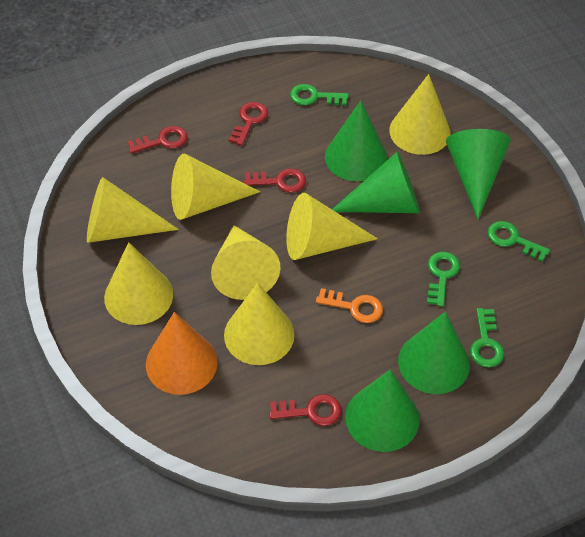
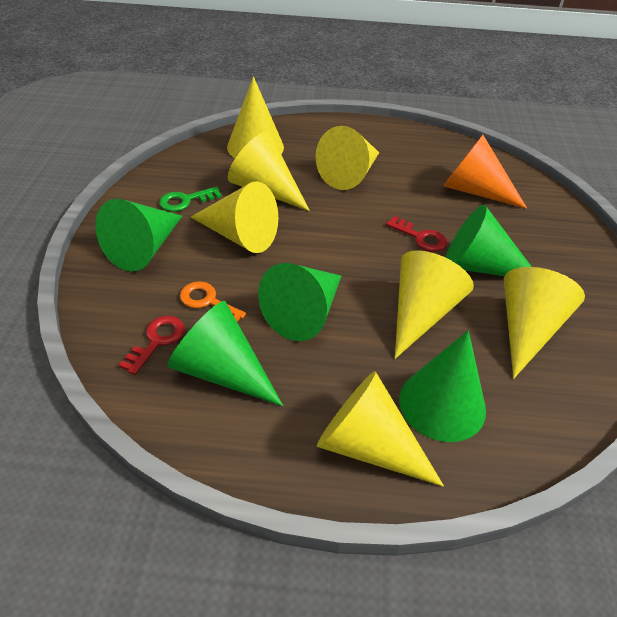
green key: 4 -> 1
red key: 4 -> 2

